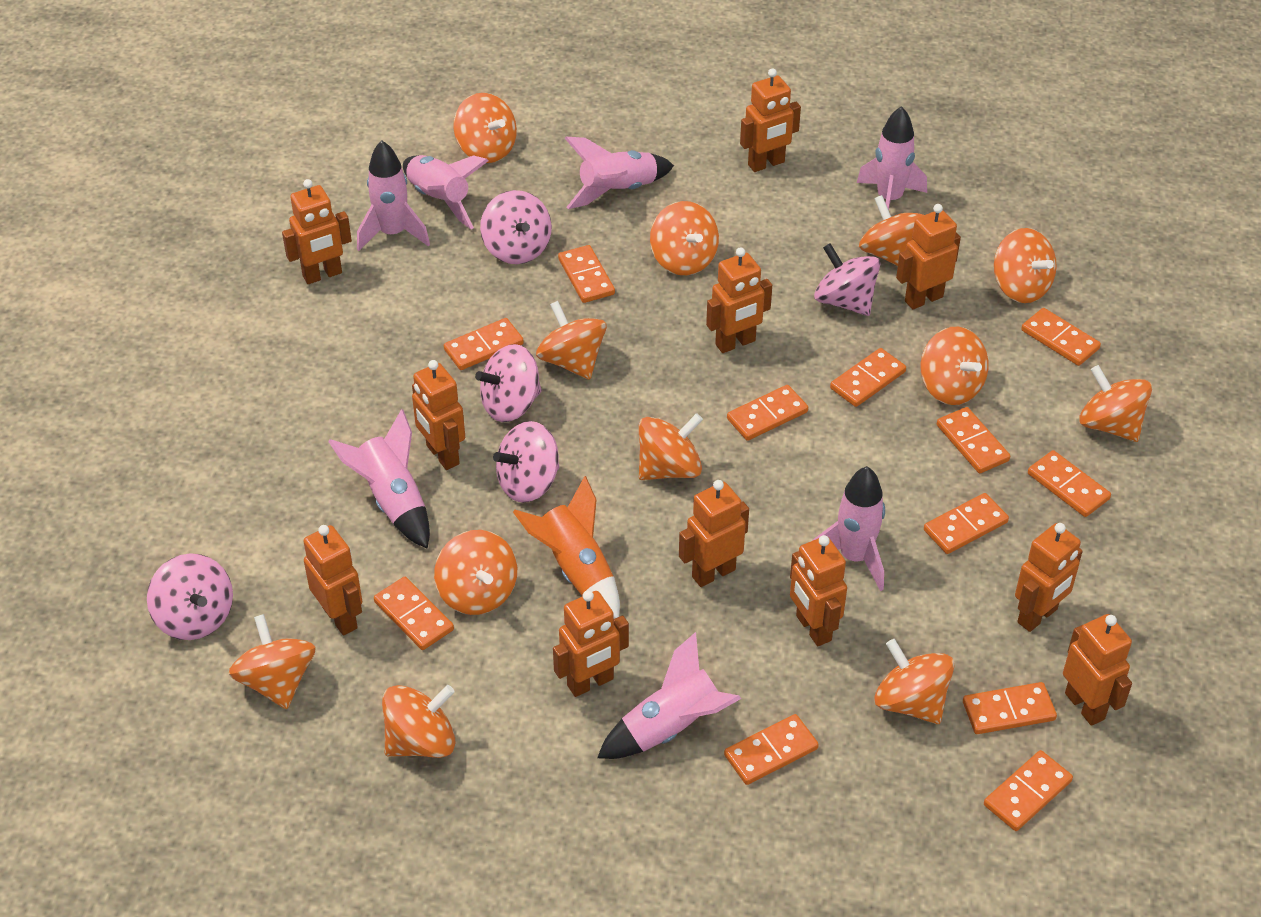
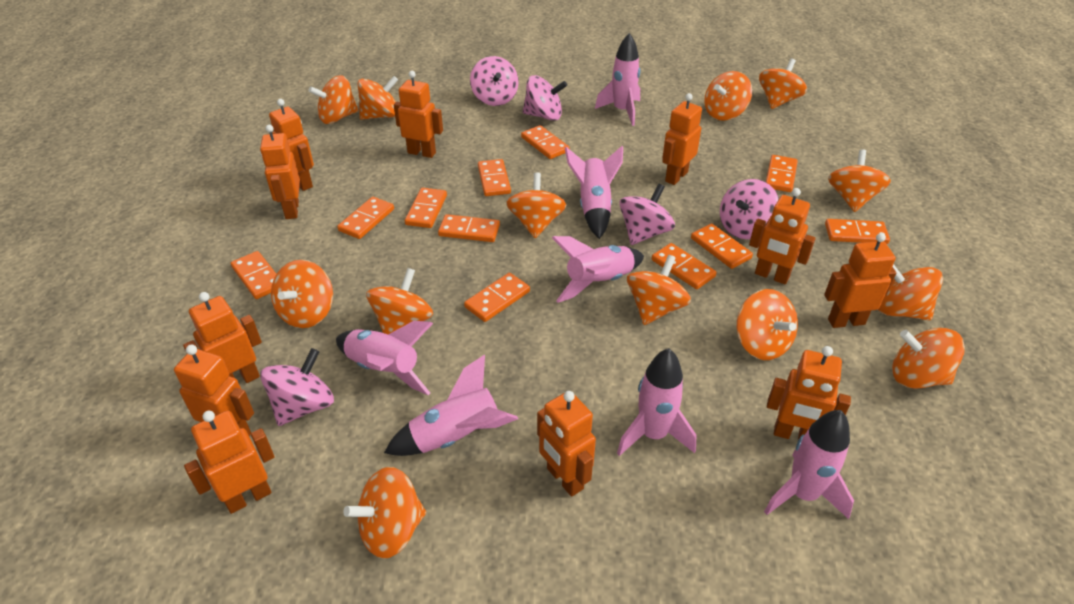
orange domino: 12 -> 11
orange rocket: 1 -> 0
orange spinning top: 12 -> 13

